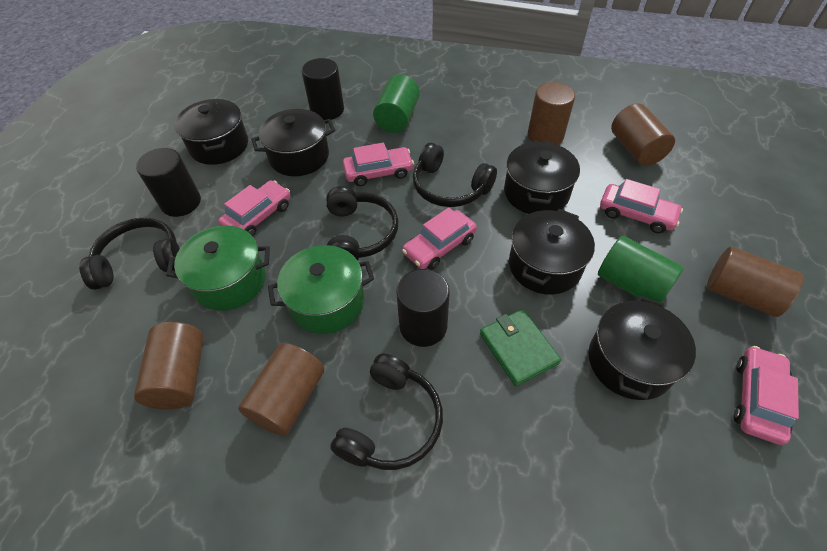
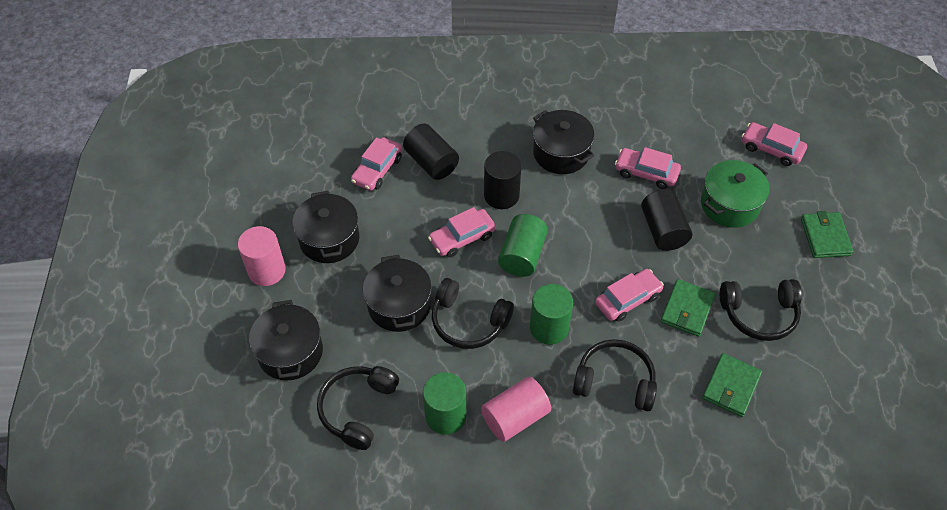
black pot: 5 -> 4
brown cylinder: 5 -> 0
green cylinder: 2 -> 3
green pot: 2 -> 1
green wallet: 1 -> 3
pink cylinder: 0 -> 2

